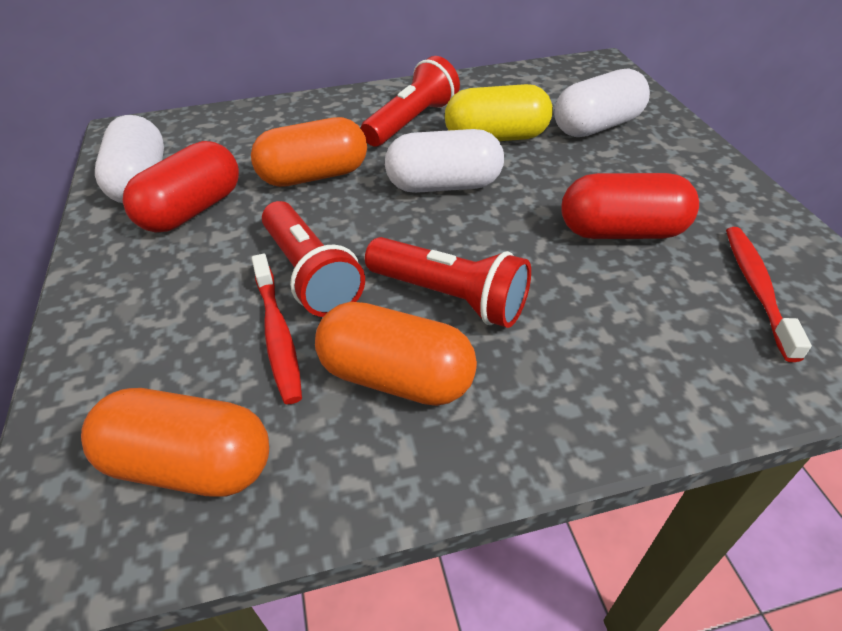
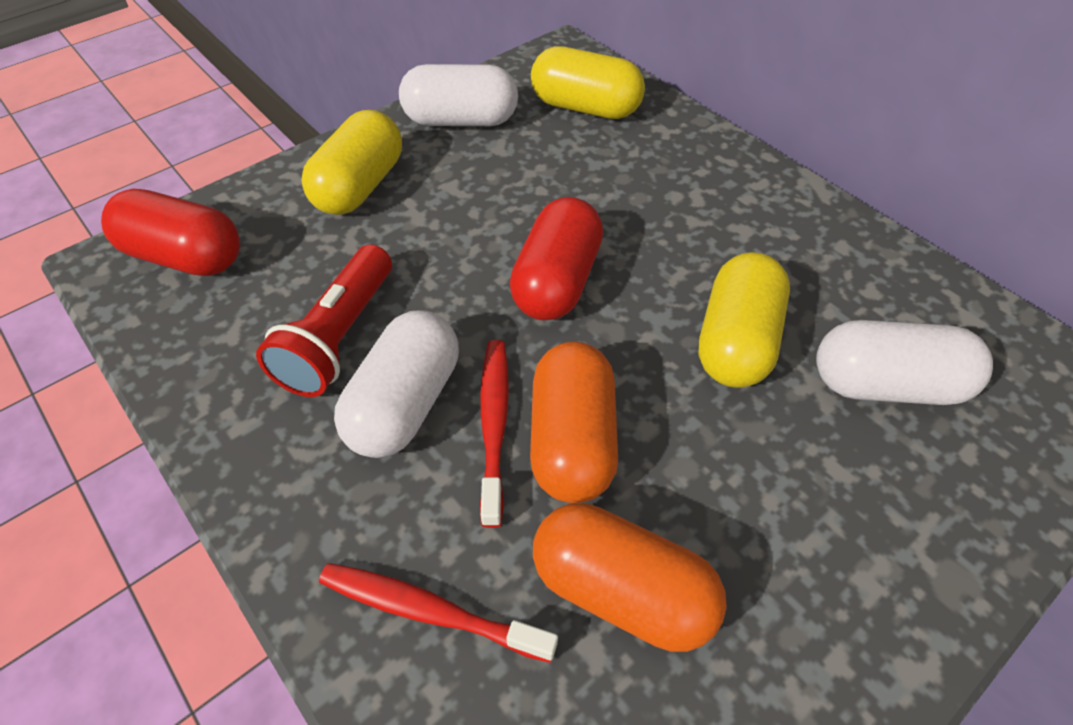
orange capsule: 3 -> 2
red flashlight: 3 -> 1
yellow capsule: 1 -> 3

